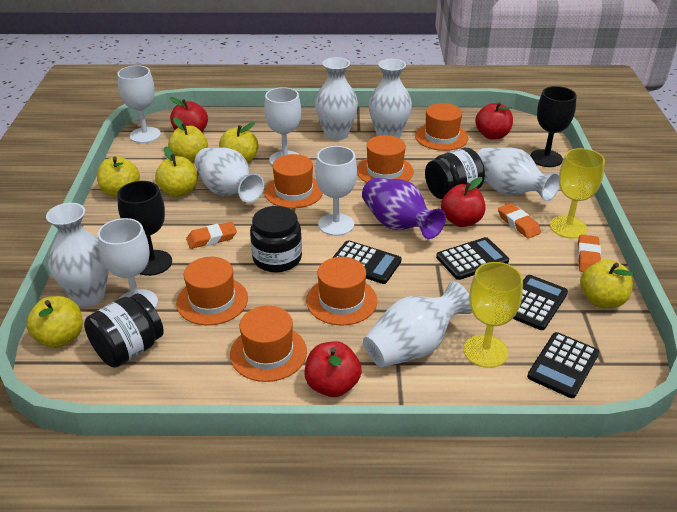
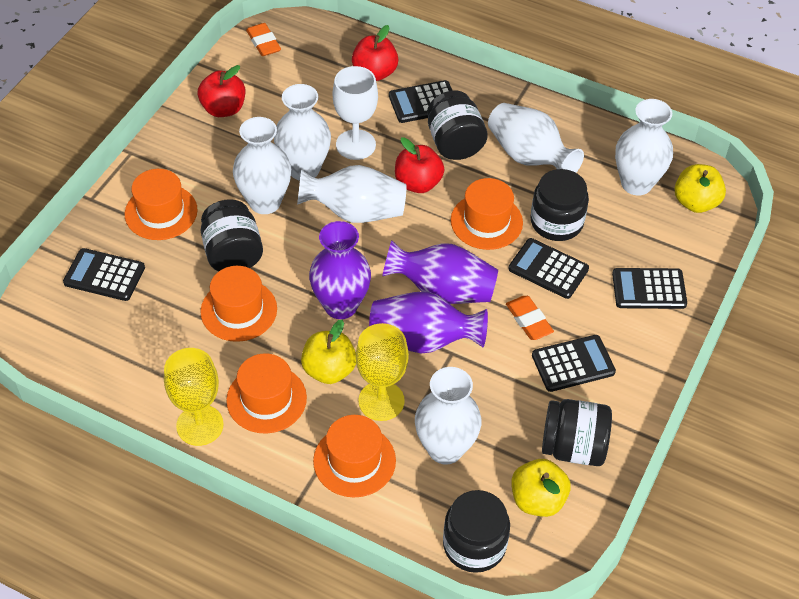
black calculator: 4 -> 5
black goblet: 2 -> 0
black jar: 3 -> 5
orange eraser: 3 -> 2
orange hat: 6 -> 5
purple vase: 1 -> 3
red apple: 4 -> 3
white goblet: 4 -> 1
yellow apple: 6 -> 3

